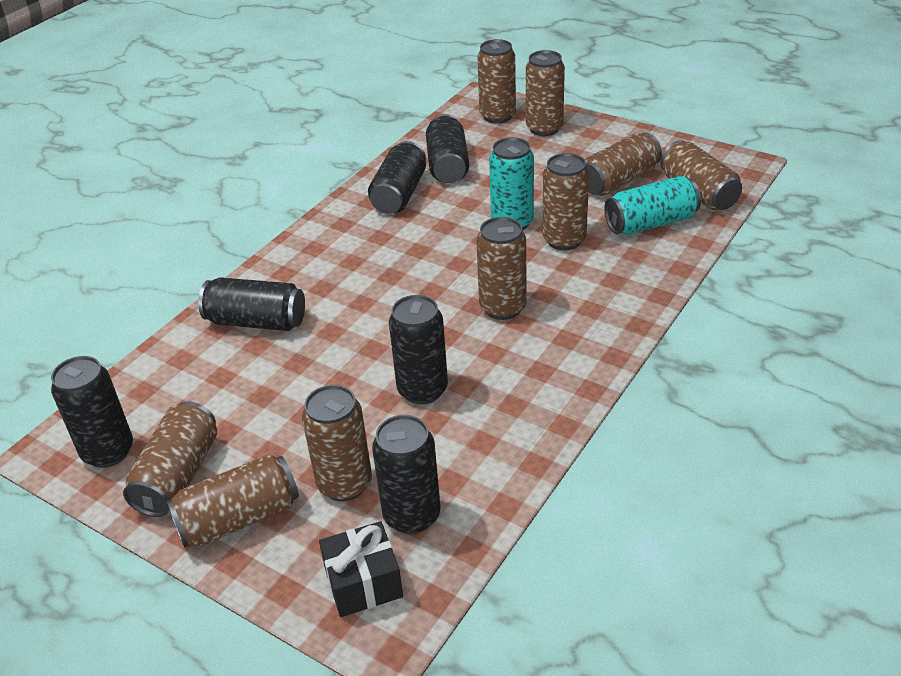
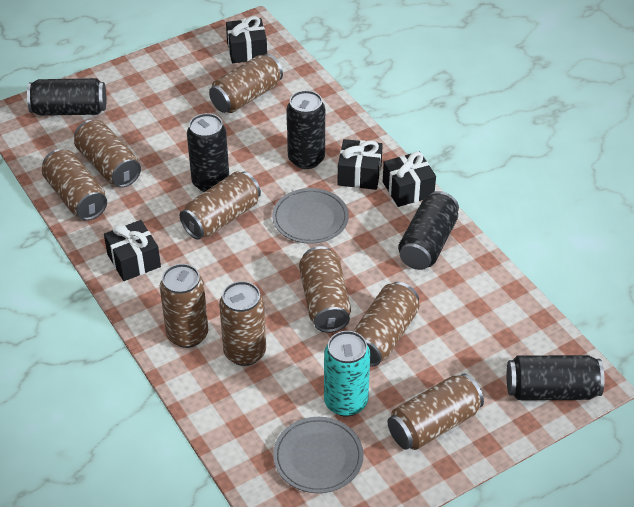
black can: 6 -> 5
black gift: 1 -> 4
grey plate: 0 -> 2
turquoise can: 2 -> 1

